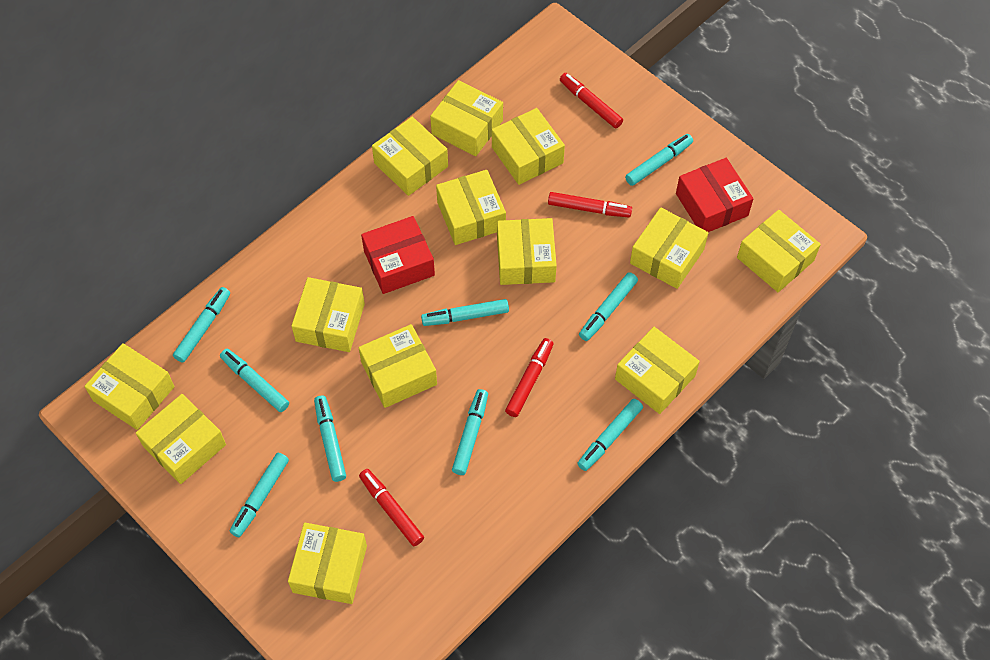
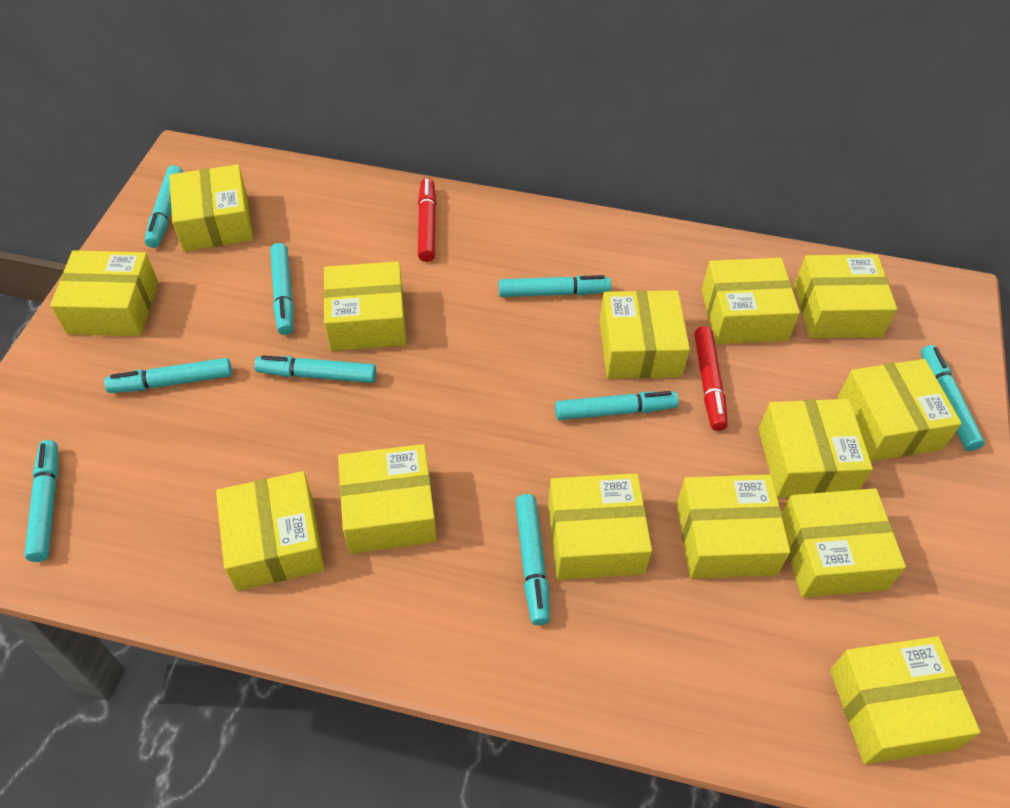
red box: 2 -> 0
red marker: 4 -> 2
yellow box: 13 -> 14

